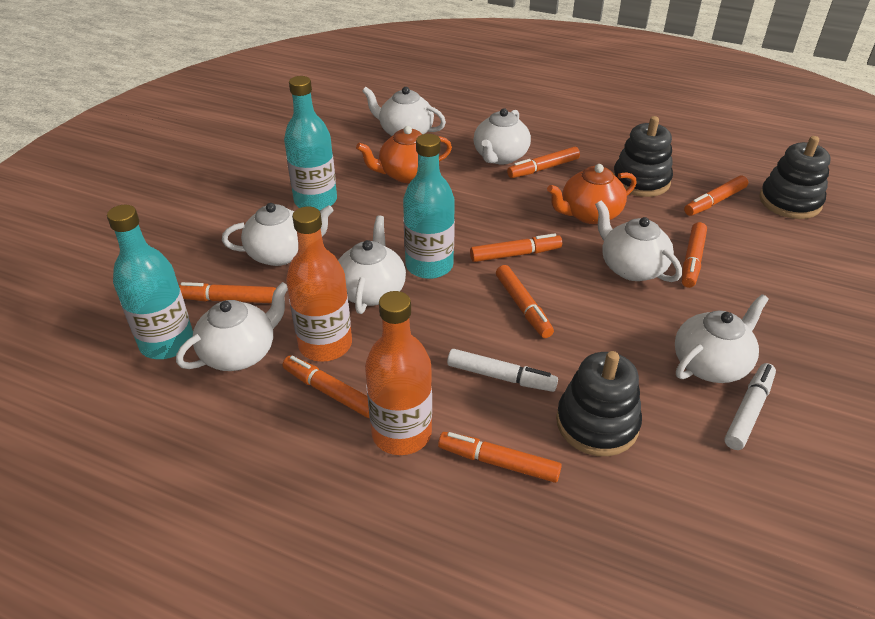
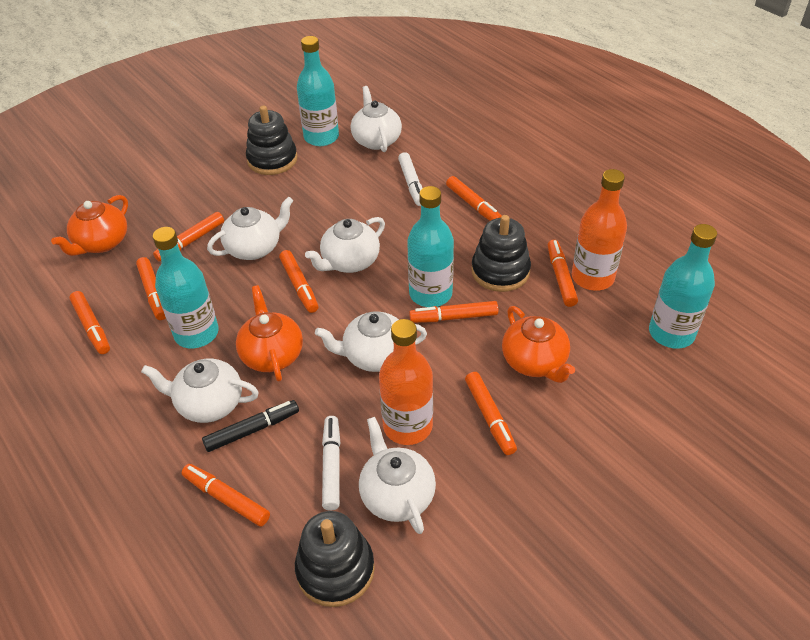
black marker: 0 -> 1
orange marker: 8 -> 9
orange teapot: 2 -> 3
turquoise bottle: 3 -> 4
white teapot: 7 -> 6

